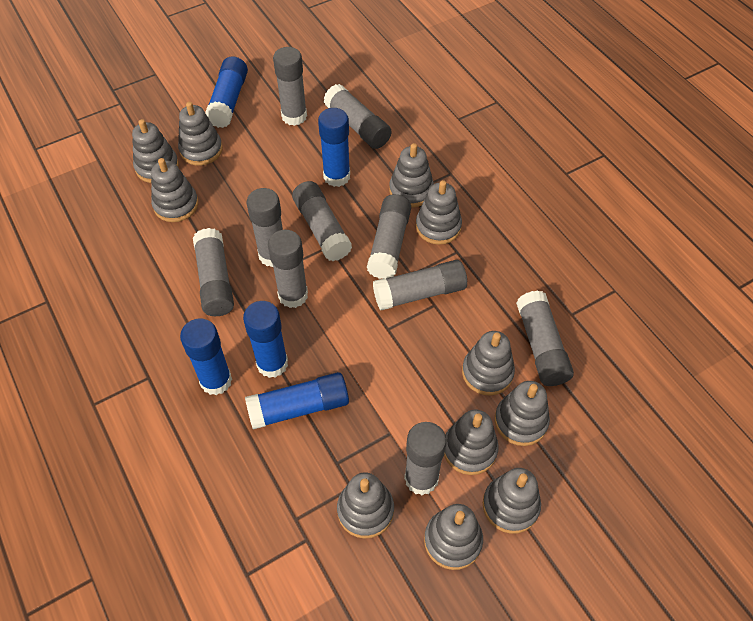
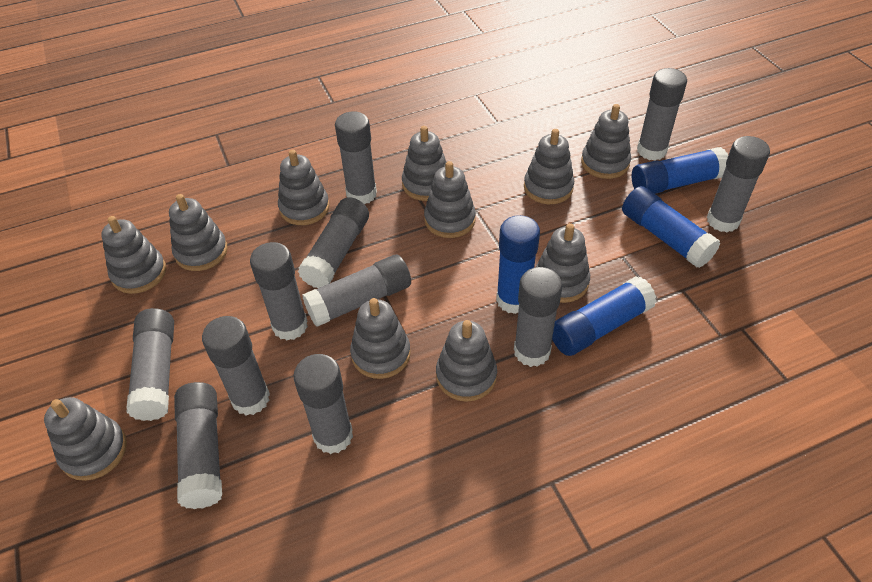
blue glue stick: 5 -> 4
grey glue stick: 10 -> 11

